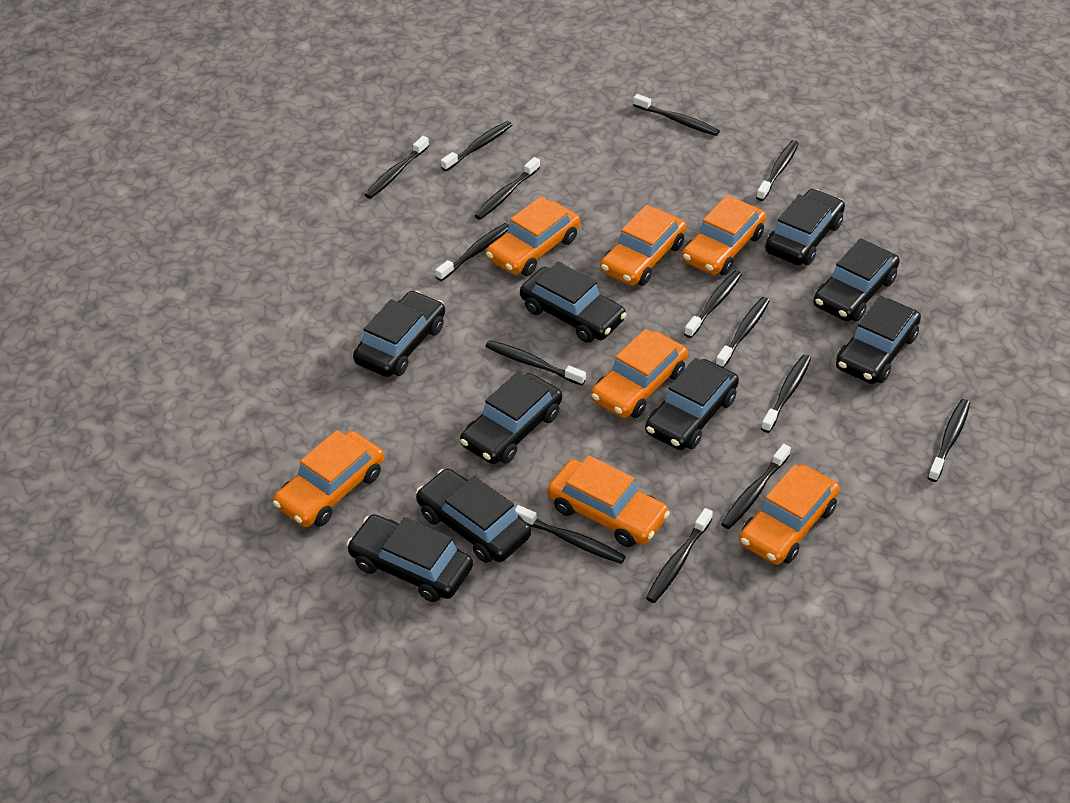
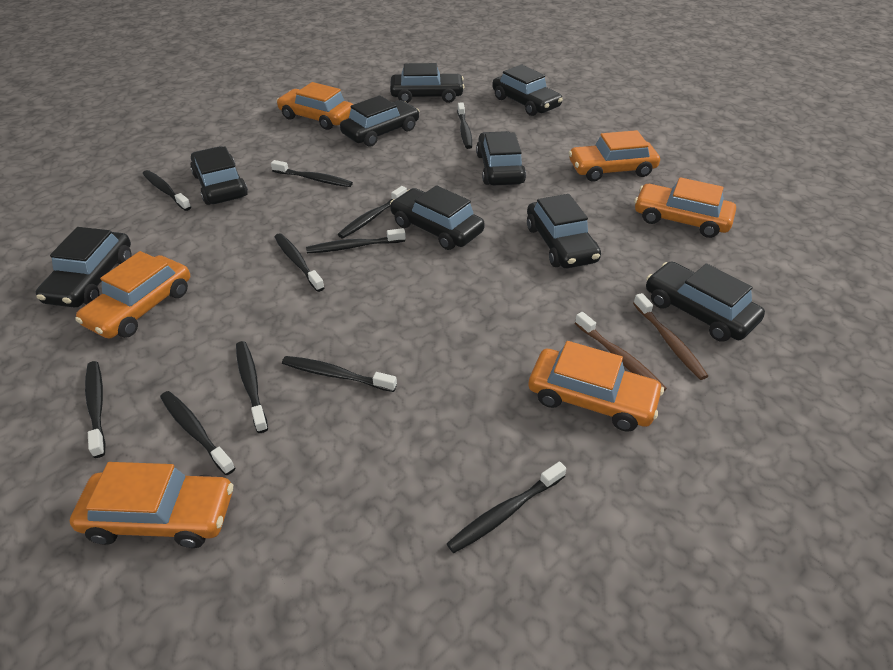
black toothbrush: 14 -> 11
brown toothbrush: 0 -> 2
orange car: 7 -> 6

